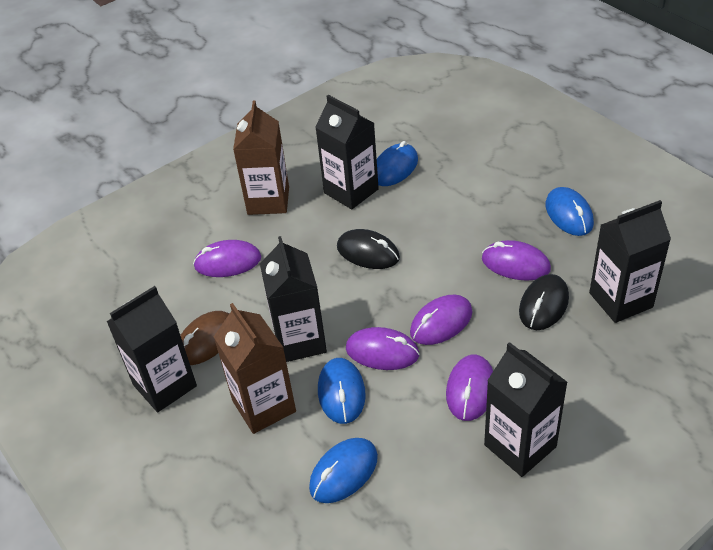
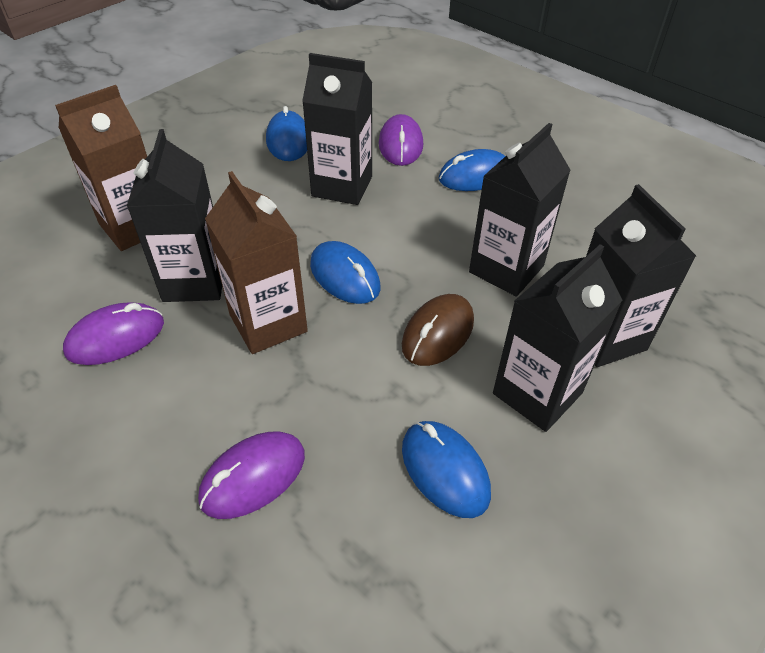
black mouse: 2 -> 0
purple mouse: 5 -> 3

